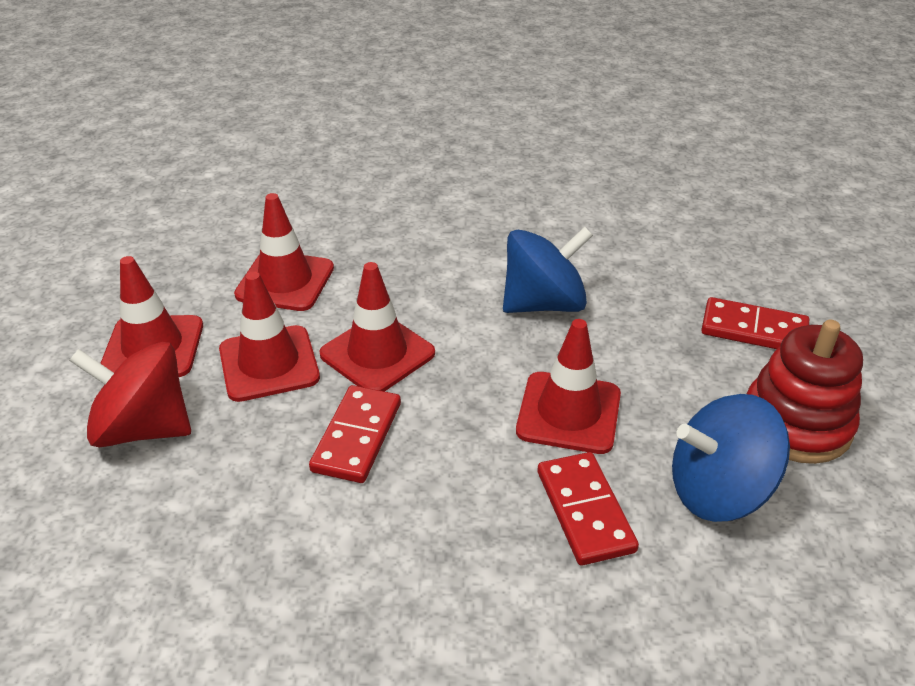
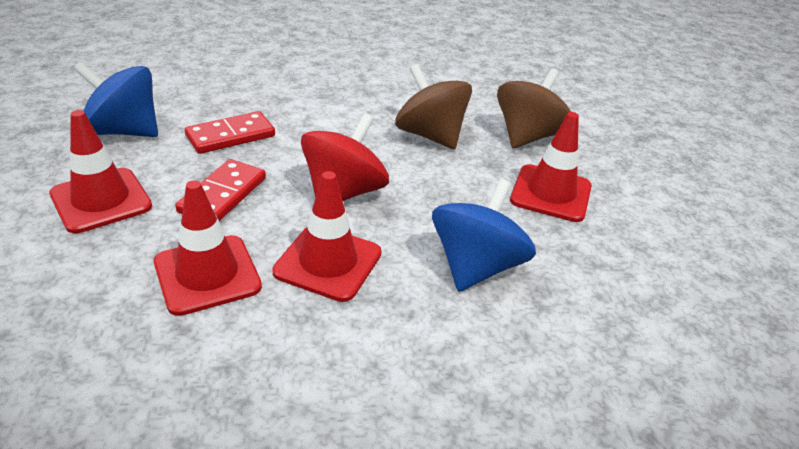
brown spinning top: 0 -> 2
red domino: 3 -> 2
red stacking toy: 1 -> 0
red traffic cone: 5 -> 4

